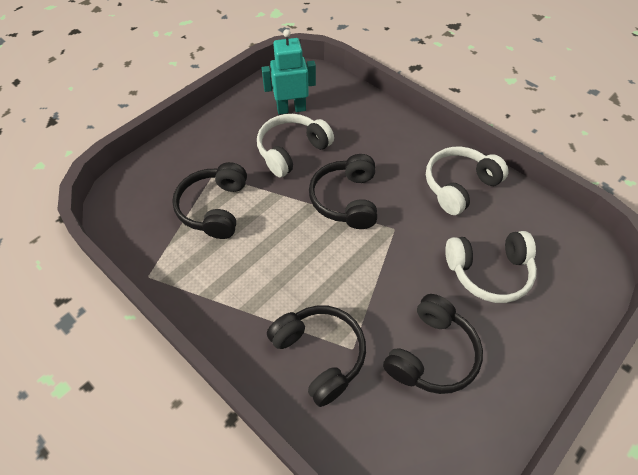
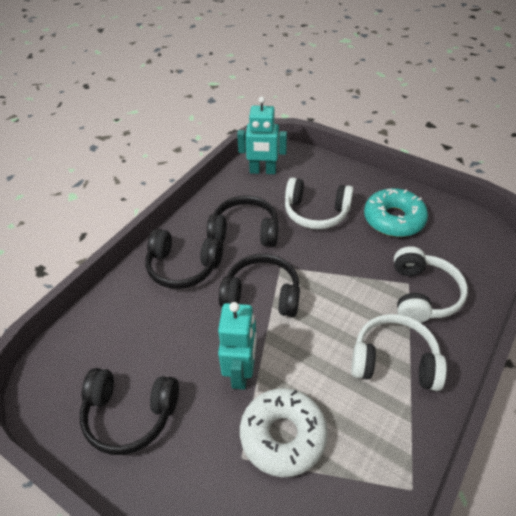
turquoise donut: 0 -> 1
turquoise robot: 1 -> 2
white donut: 0 -> 1

